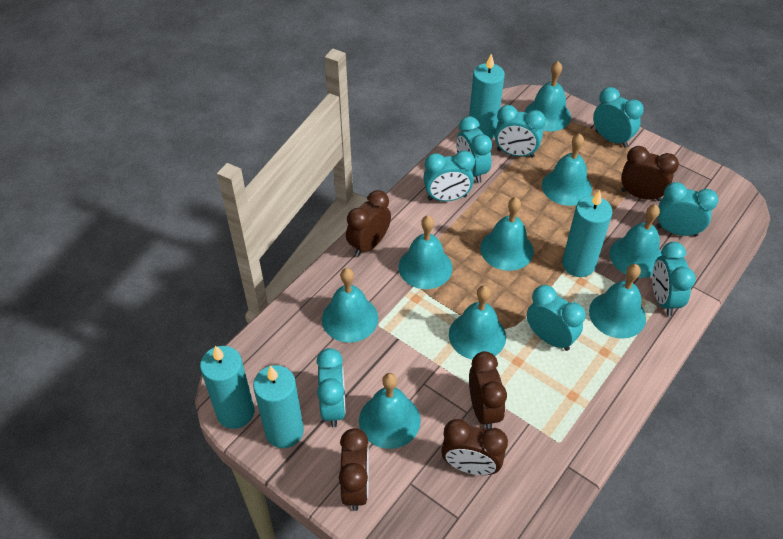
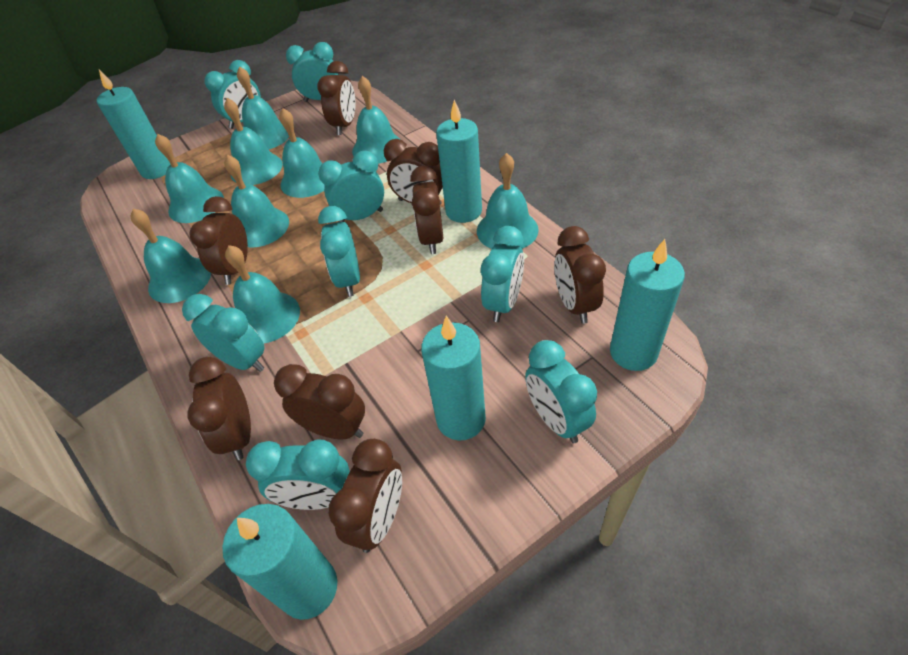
brown clock: 5 -> 8
turquoise candle: 4 -> 5

